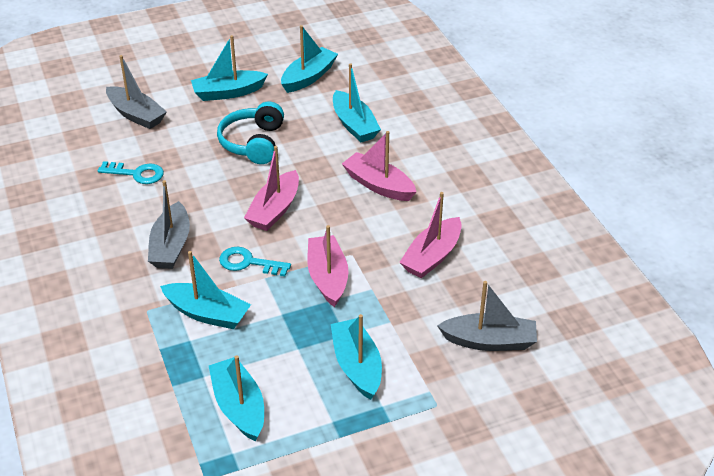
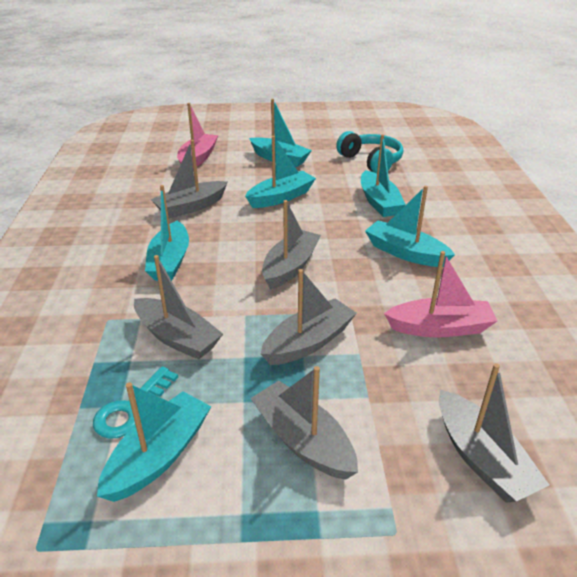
grey boat: 3 -> 6
pink boat: 4 -> 2
turquoise key: 2 -> 1

